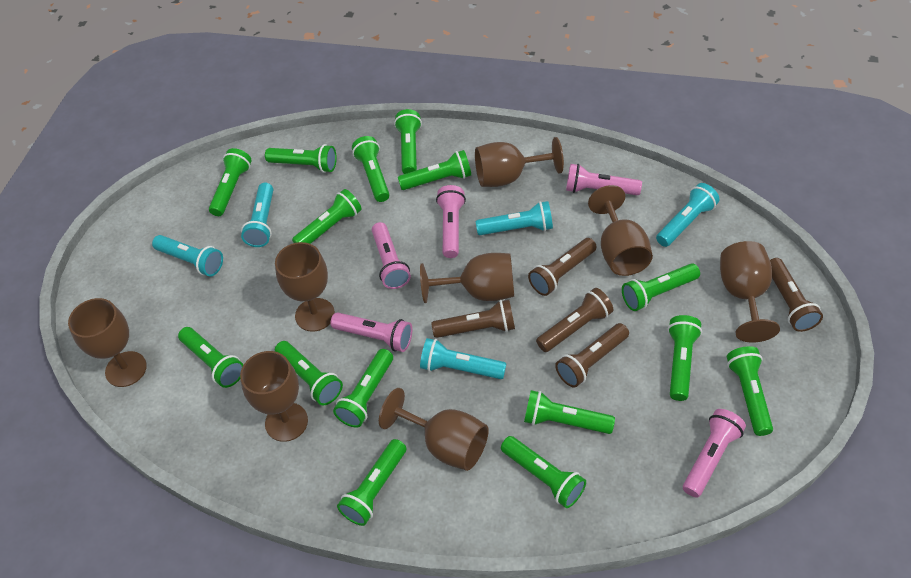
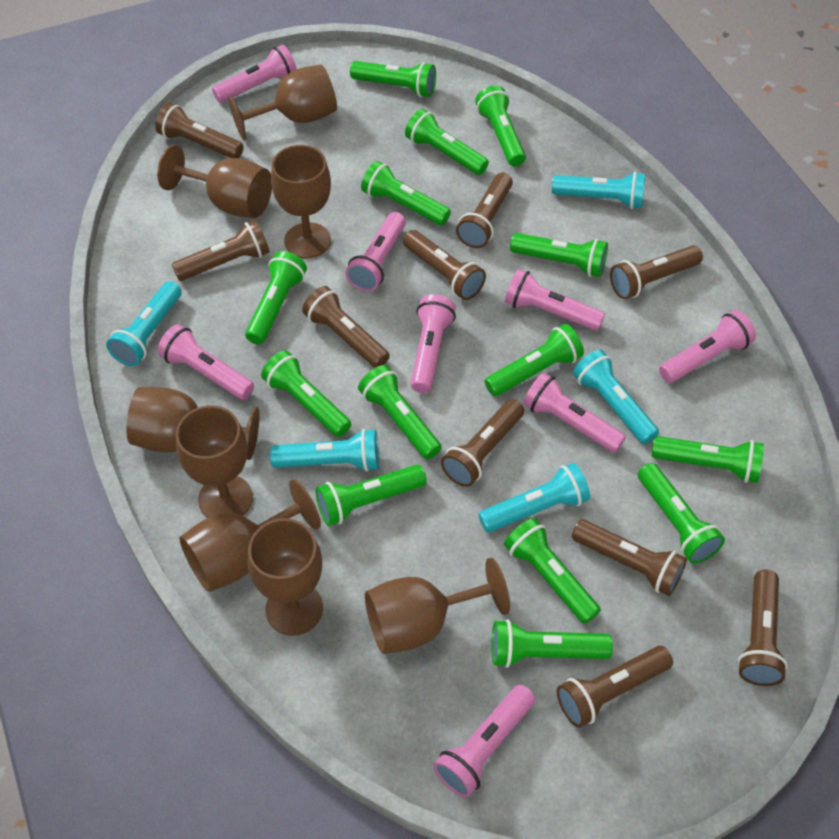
brown flashlight: 5 -> 10
green flashlight: 15 -> 14
pink flashlight: 5 -> 8

